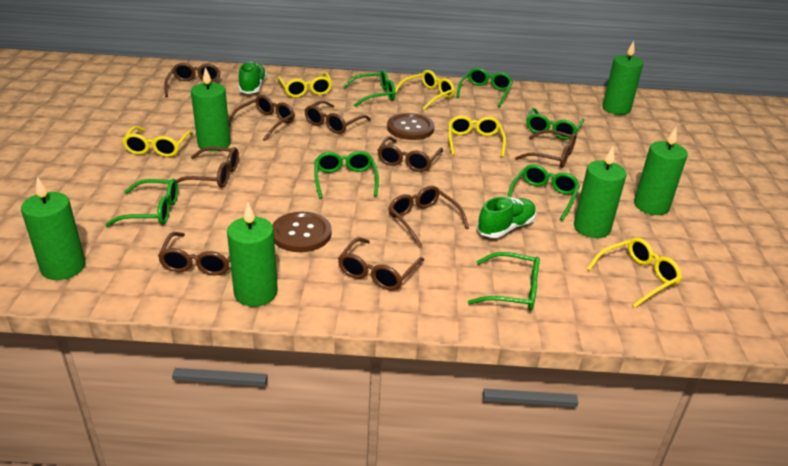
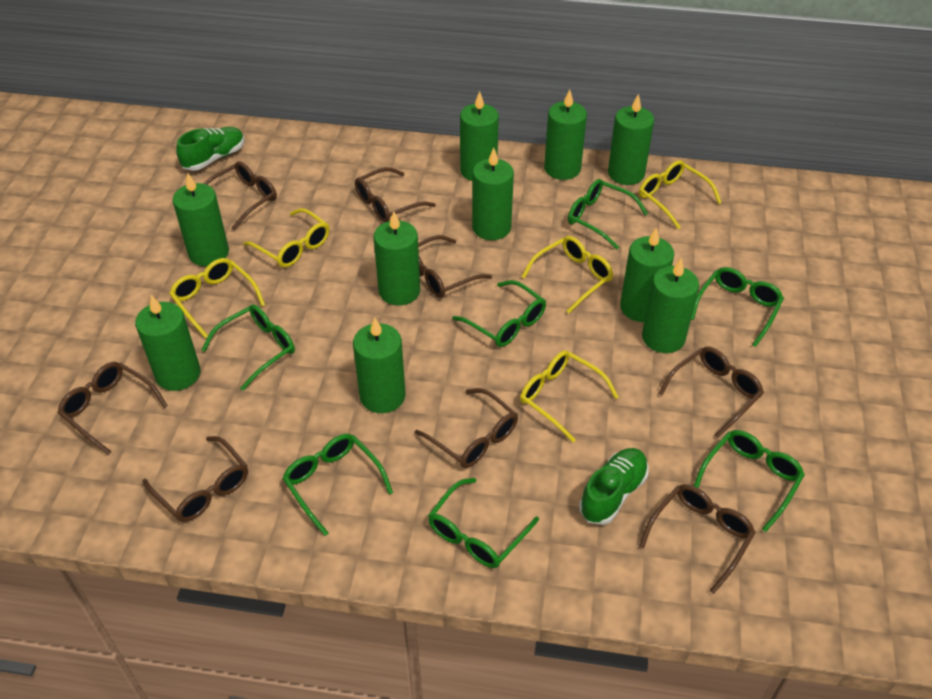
brown button: 2 -> 0
brown glasses: 9 -> 8
green candle: 6 -> 10

